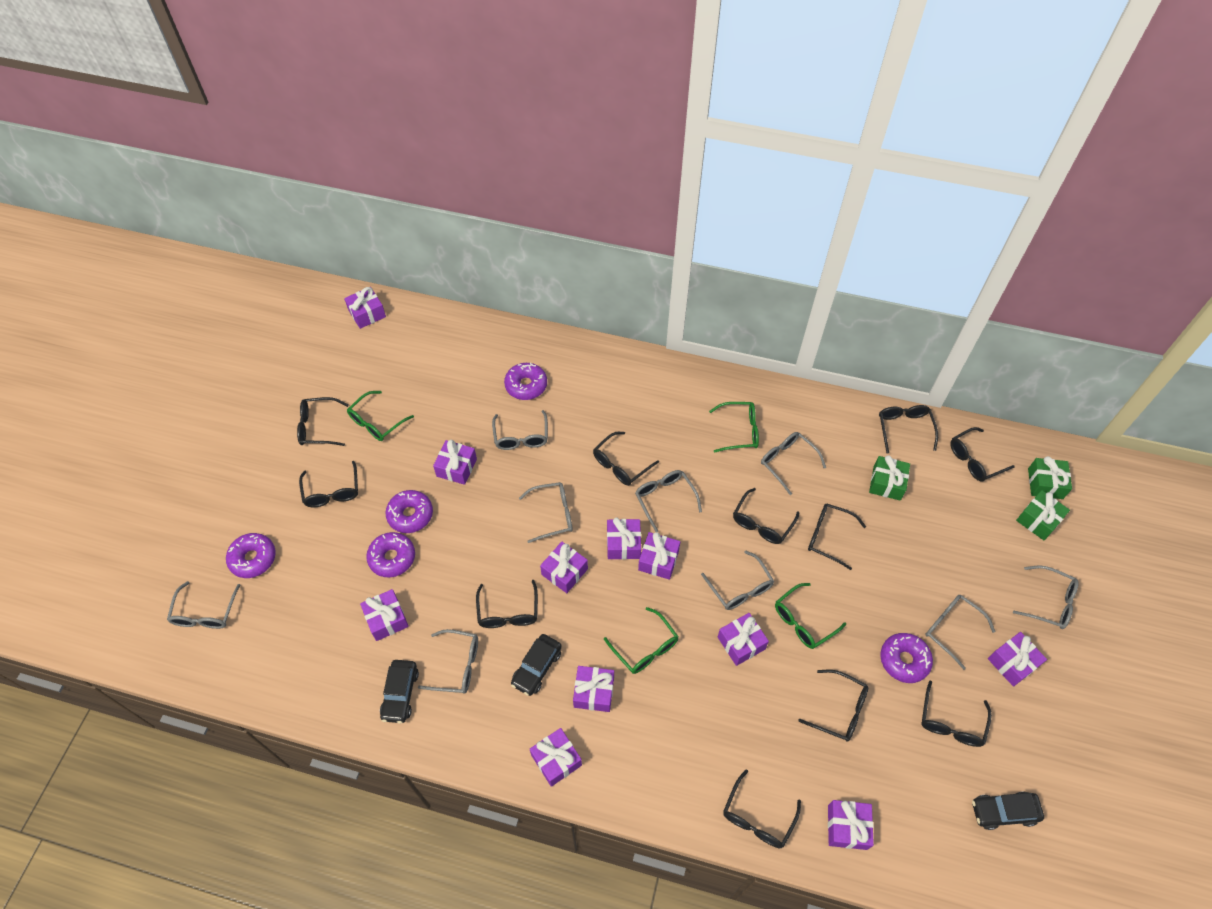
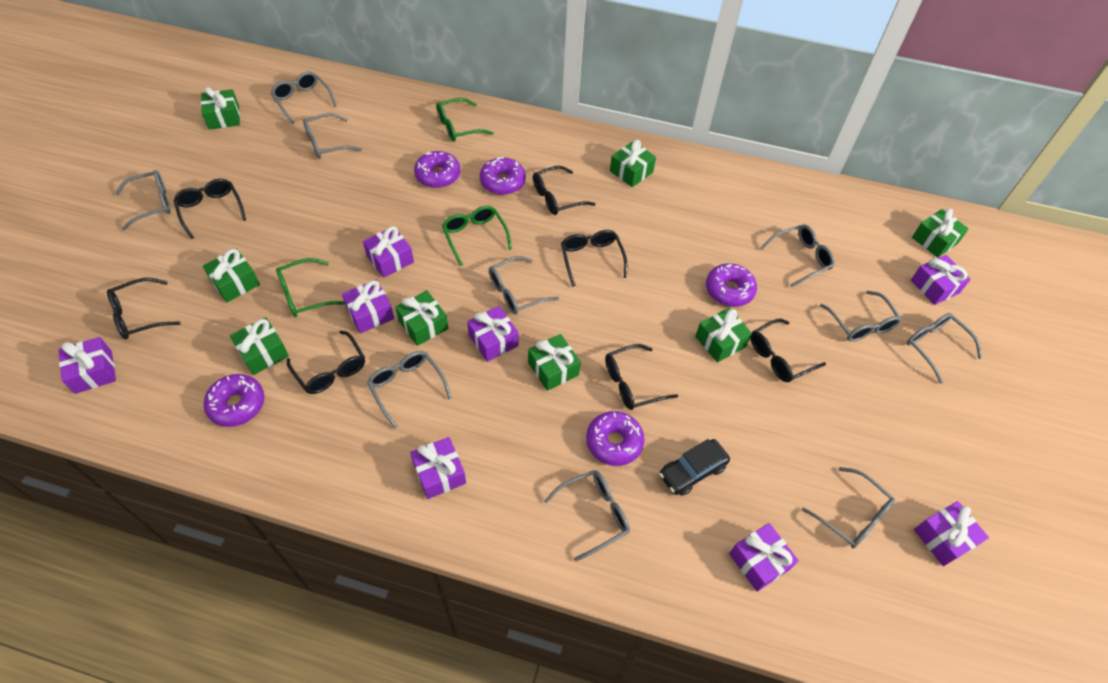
black car: 3 -> 1
black glasses: 11 -> 7
green gift: 3 -> 8
green glasses: 4 -> 3
grey glasses: 9 -> 10
purple gift: 11 -> 8

